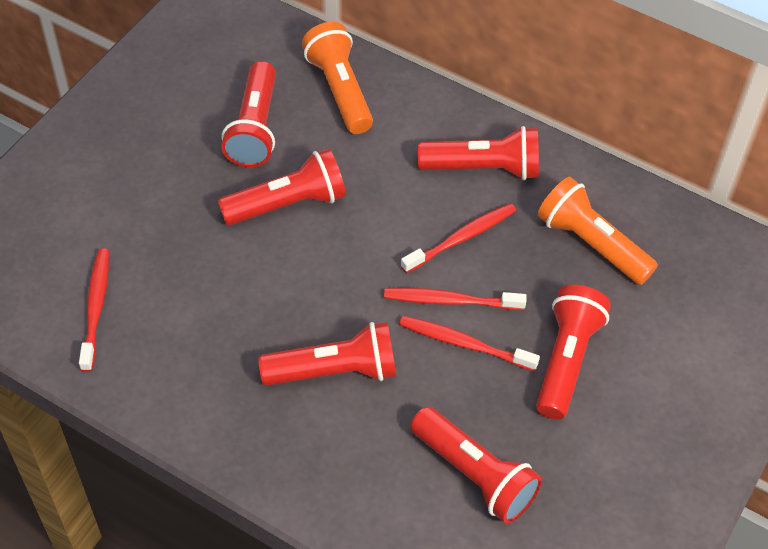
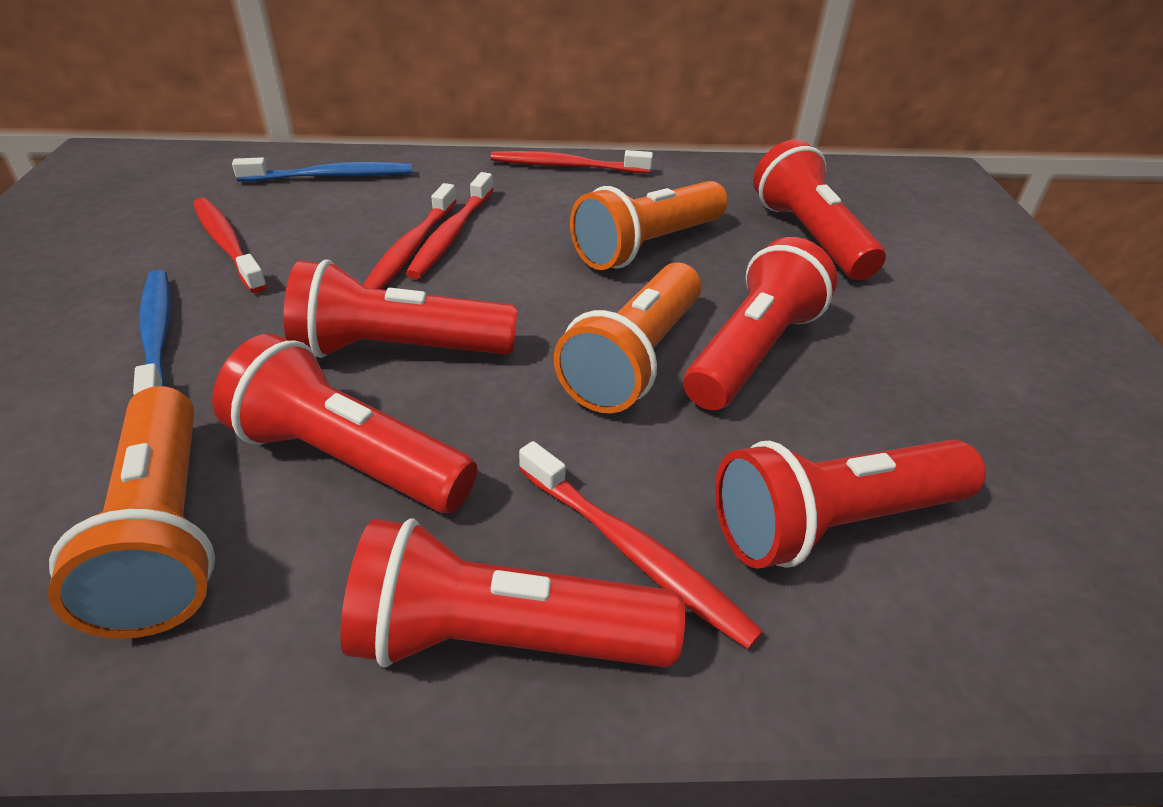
blue toothbrush: 0 -> 2
orange flashlight: 2 -> 3
red toothbrush: 4 -> 5

